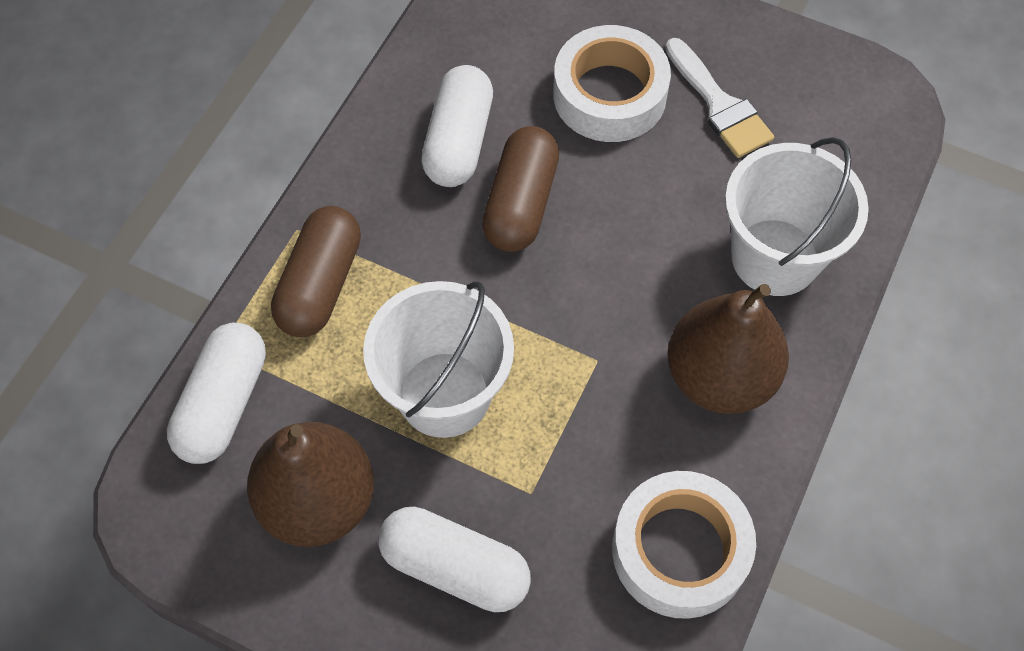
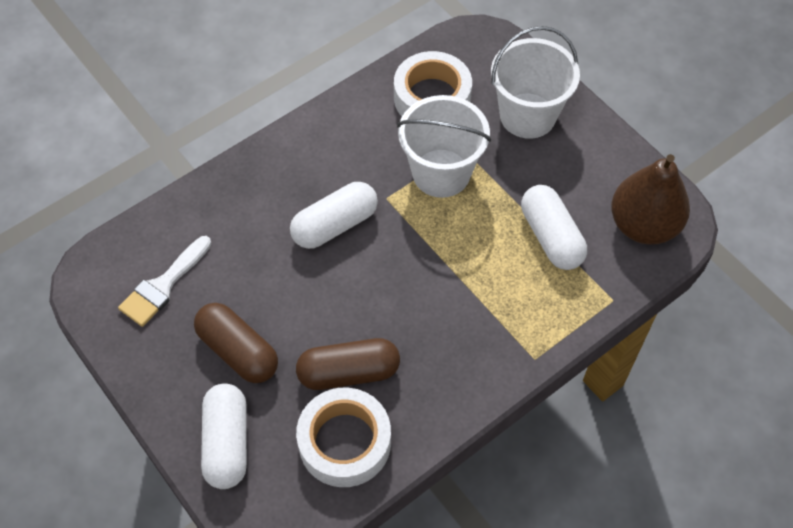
brown pear: 2 -> 1

